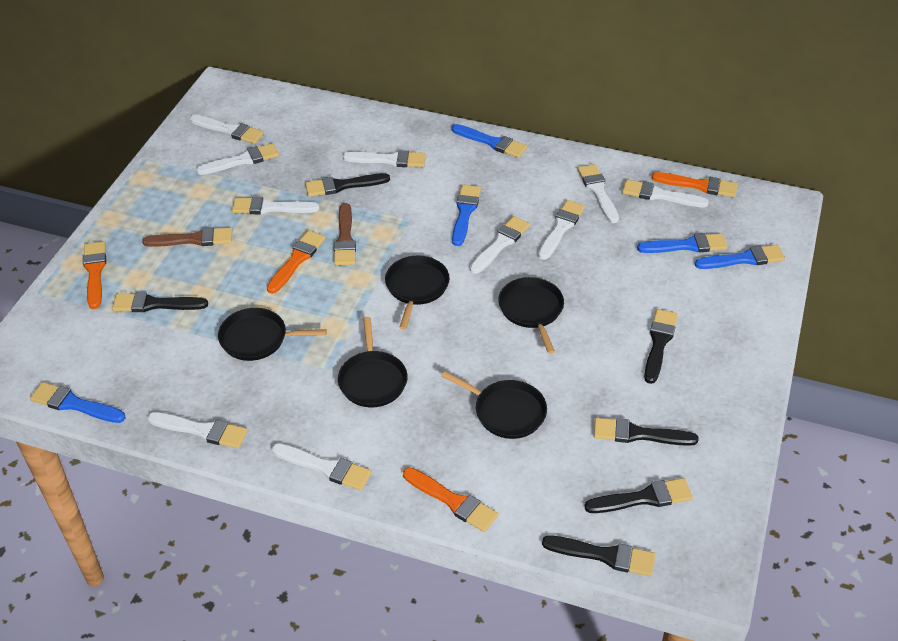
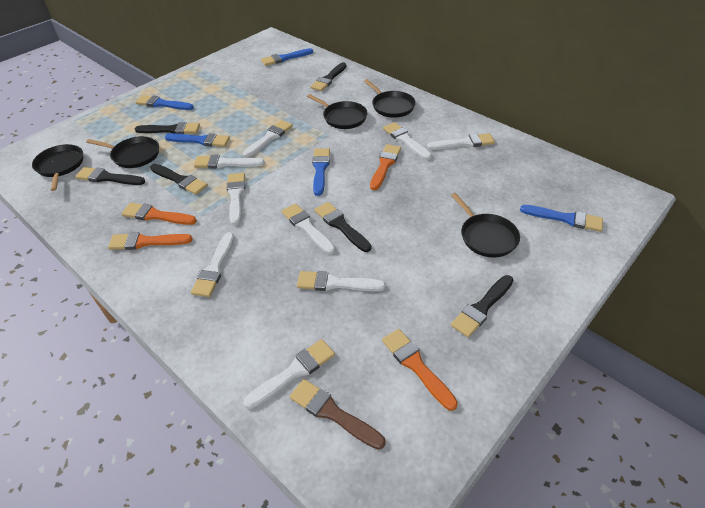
brown brush: 2 -> 1
white brush: 10 -> 9

